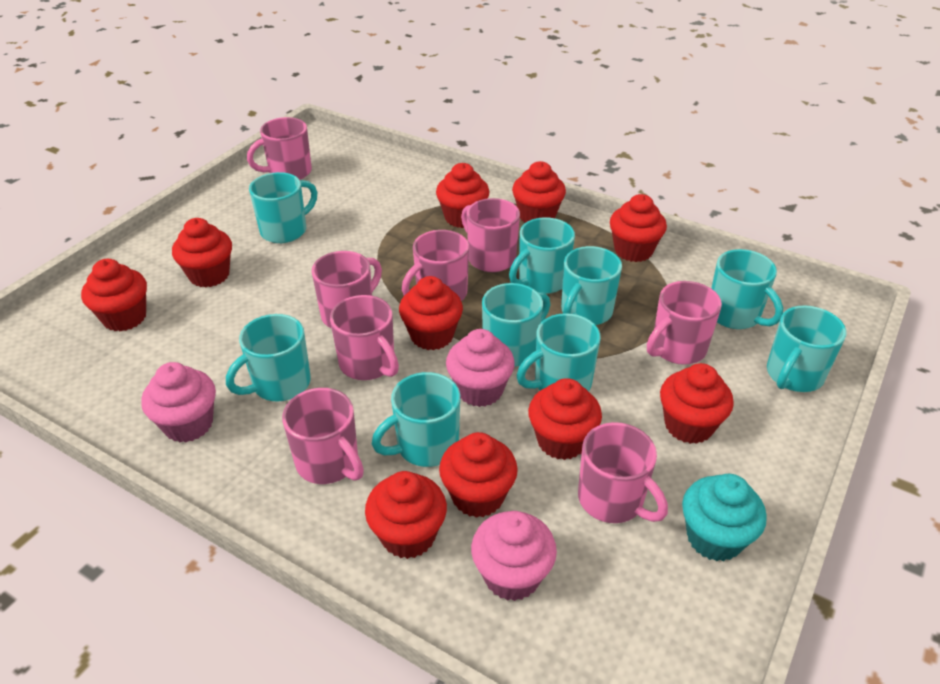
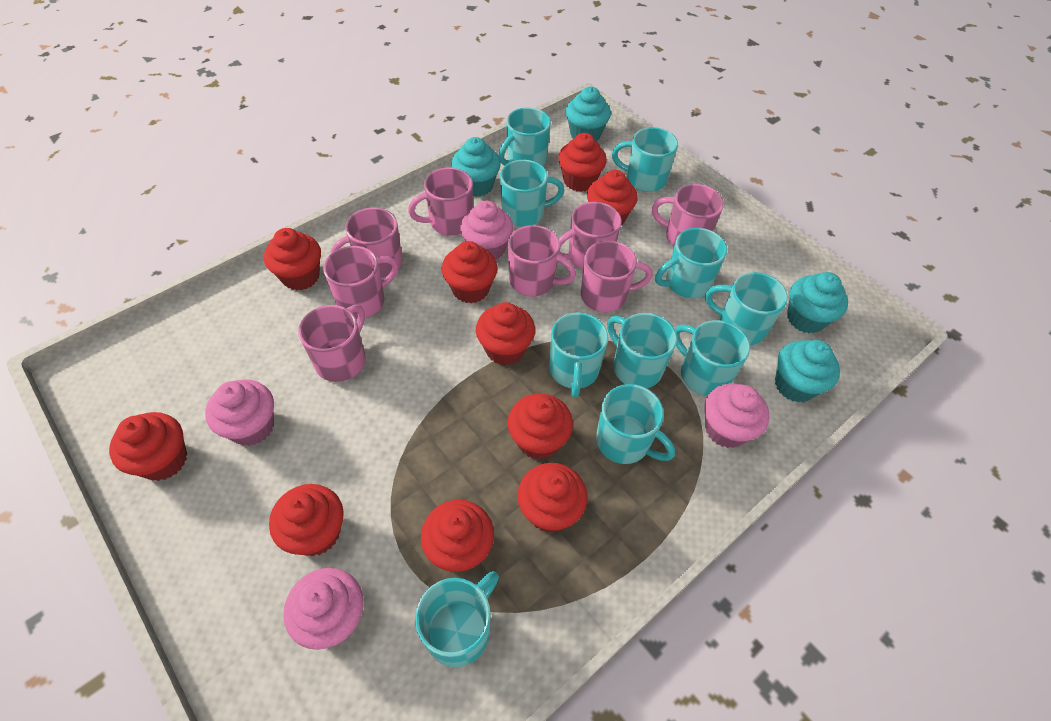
pink cupcake: 3 -> 4
turquoise cupcake: 1 -> 4
turquoise mug: 9 -> 10

